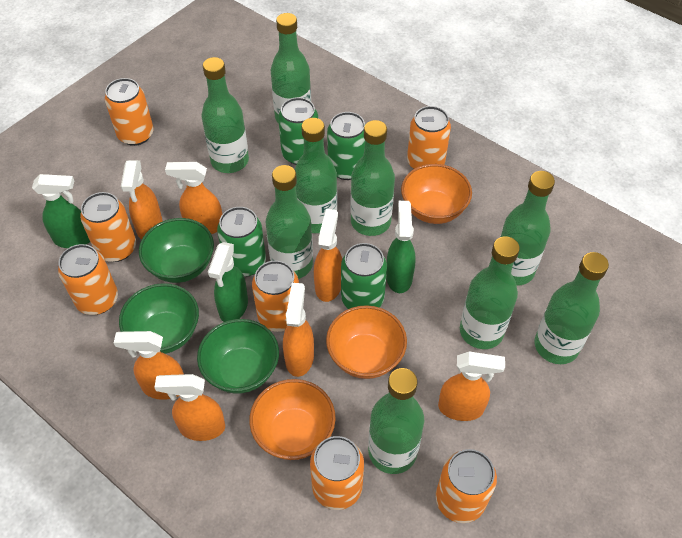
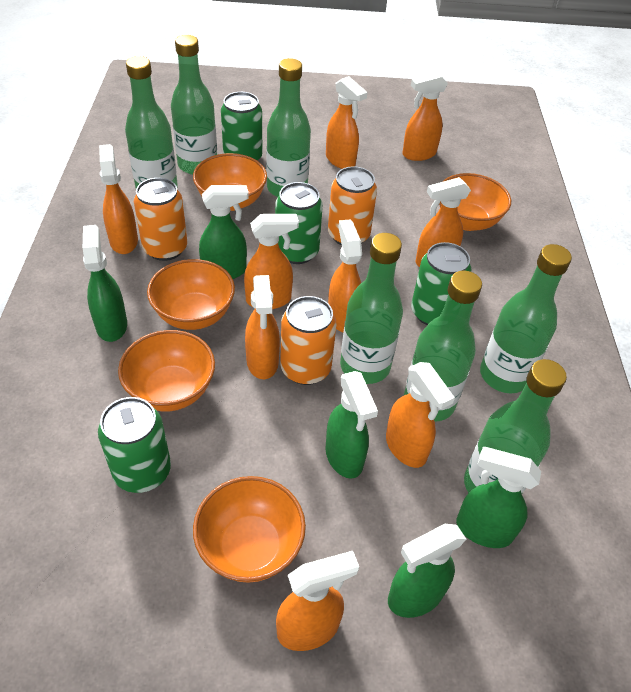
green bottle: 9 -> 7
green bowl: 3 -> 0
green spray bottle: 3 -> 5
orange bowl: 3 -> 5
orange can: 7 -> 3
orange spray bottle: 7 -> 9

